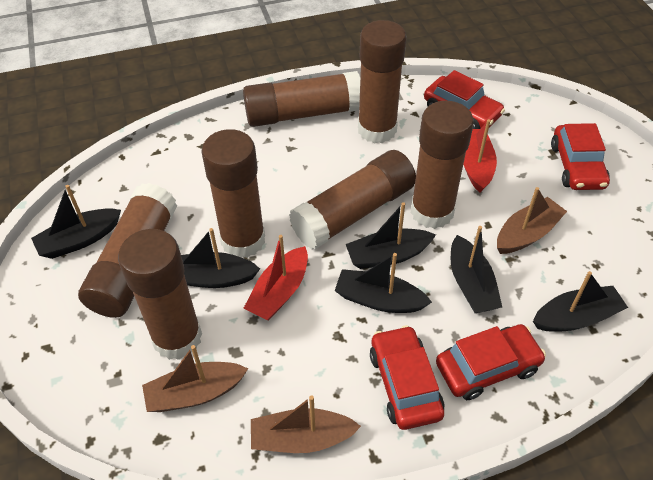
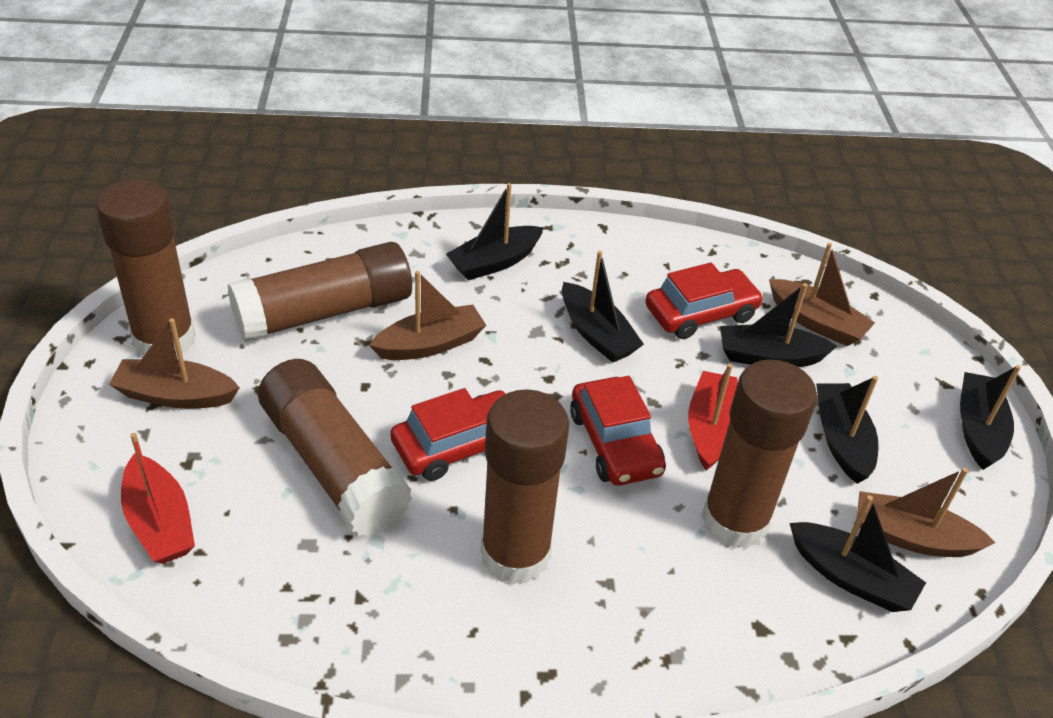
brown boat: 3 -> 4
brown glue stick: 7 -> 5
red car: 4 -> 3

